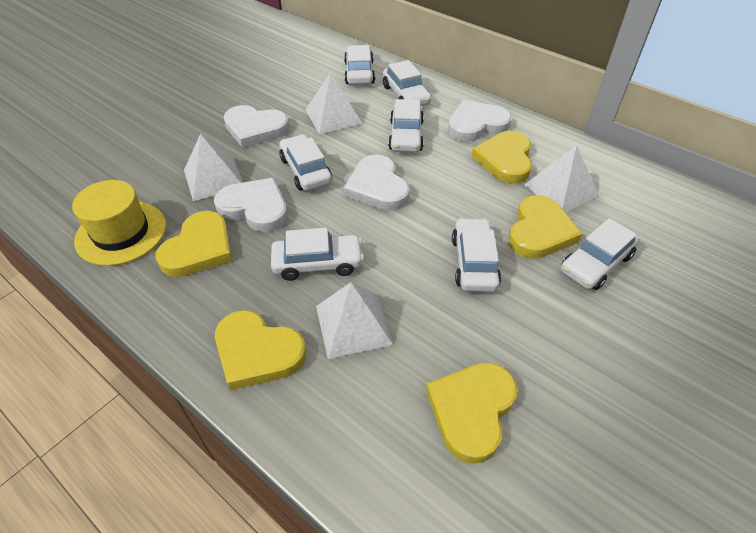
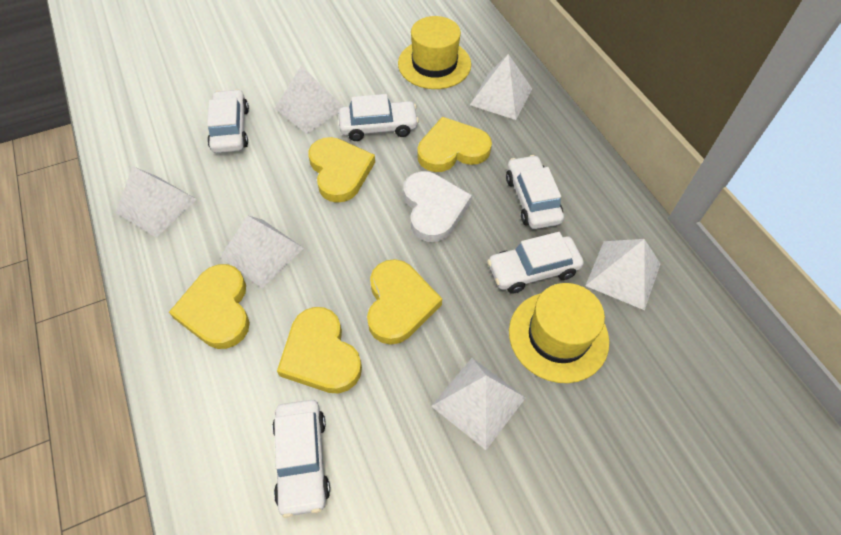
white car: 7 -> 5
white heart: 4 -> 1
white pyramid: 4 -> 6
yellow hat: 1 -> 2

